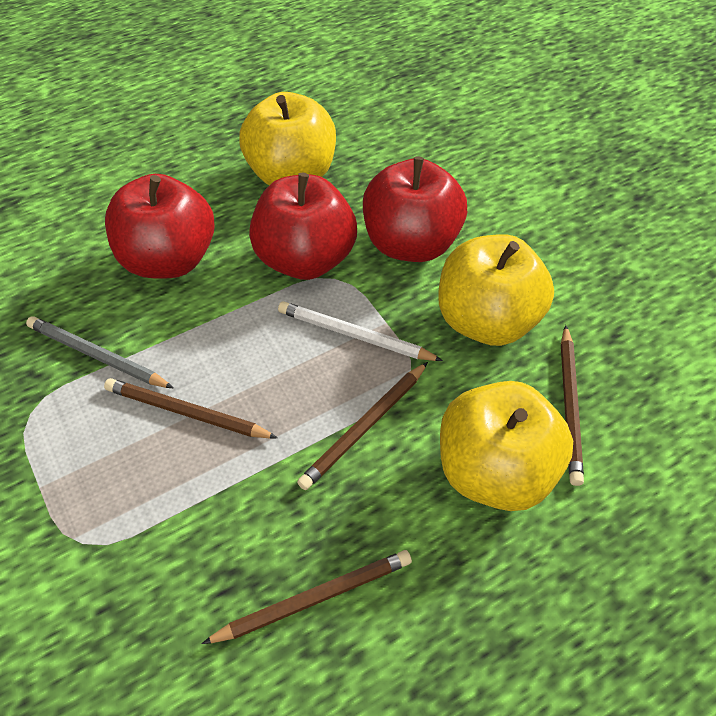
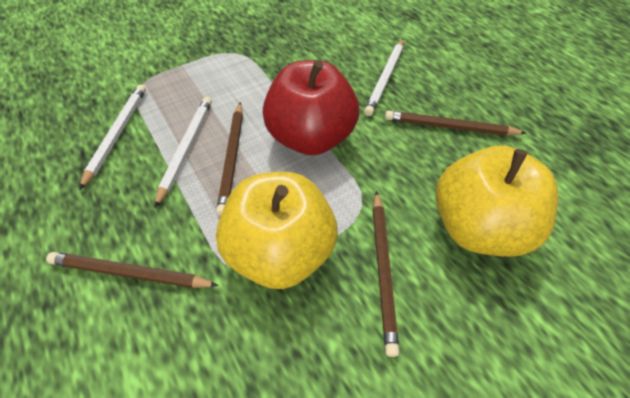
grey pencil: 1 -> 0
red apple: 3 -> 1
white pencil: 1 -> 3
yellow apple: 3 -> 2

